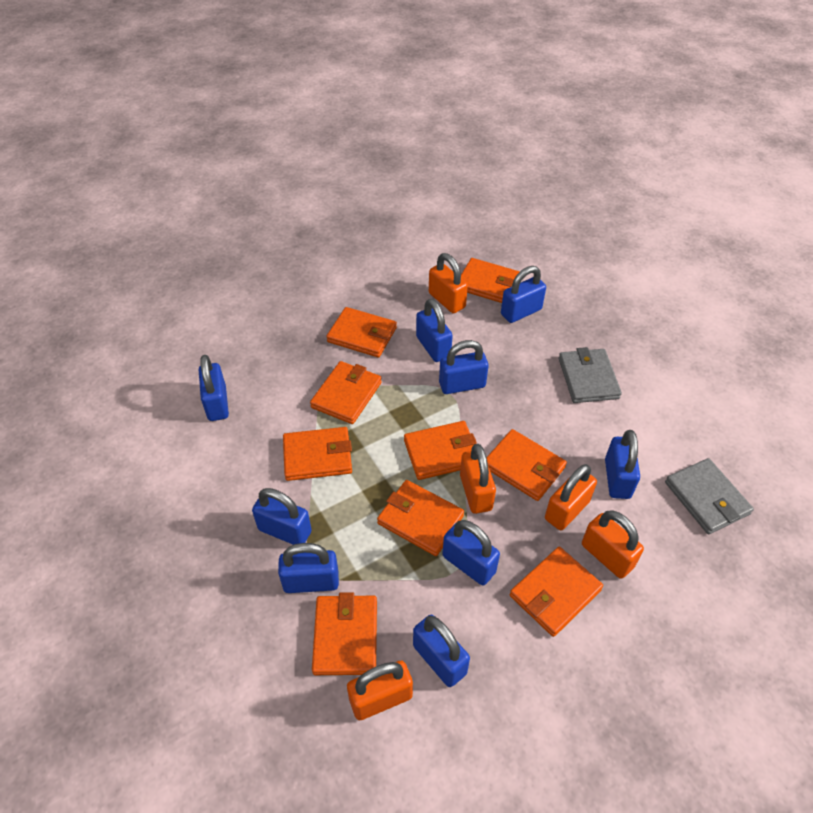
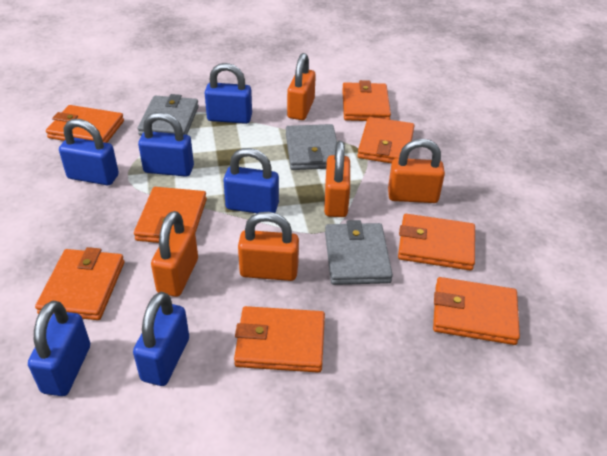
blue padlock: 9 -> 6
grey wallet: 2 -> 3
orange wallet: 9 -> 8

